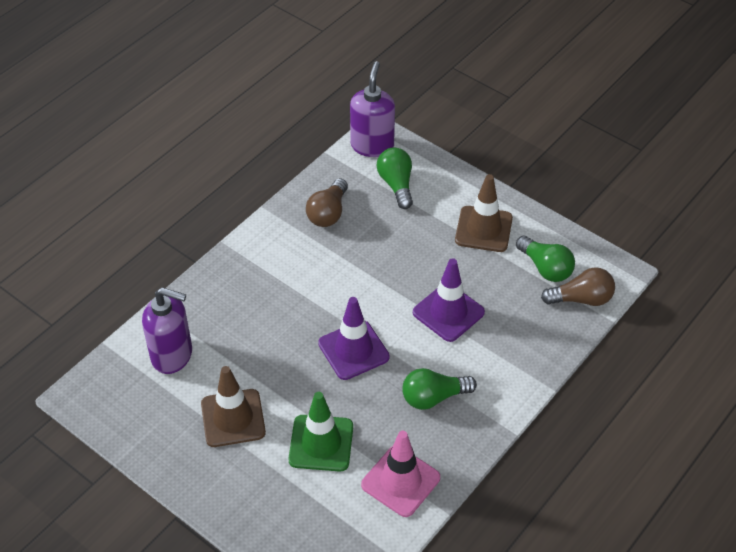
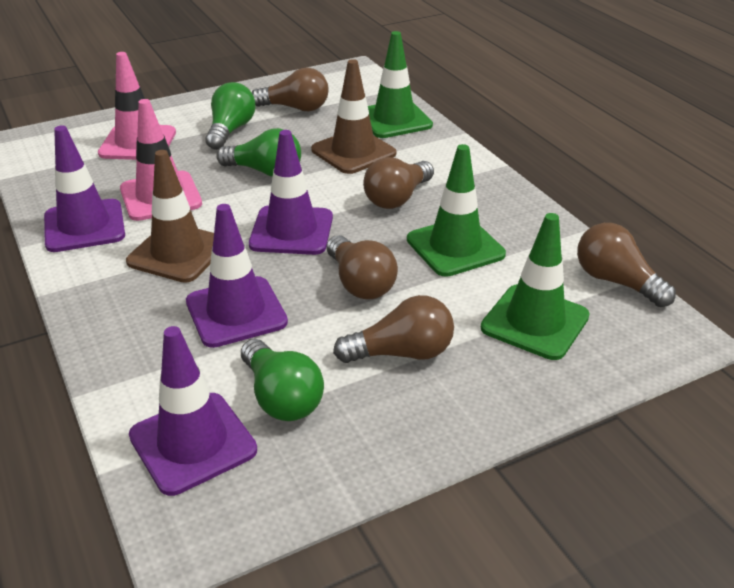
brown light bulb: 2 -> 5
green traffic cone: 1 -> 3
pink traffic cone: 1 -> 2
purple soap dispenser: 2 -> 0
purple traffic cone: 2 -> 4

